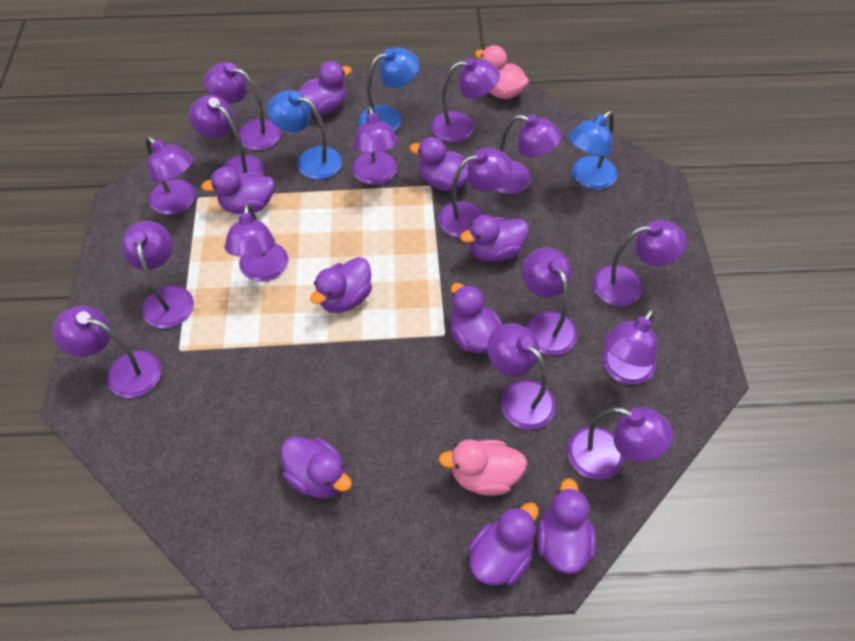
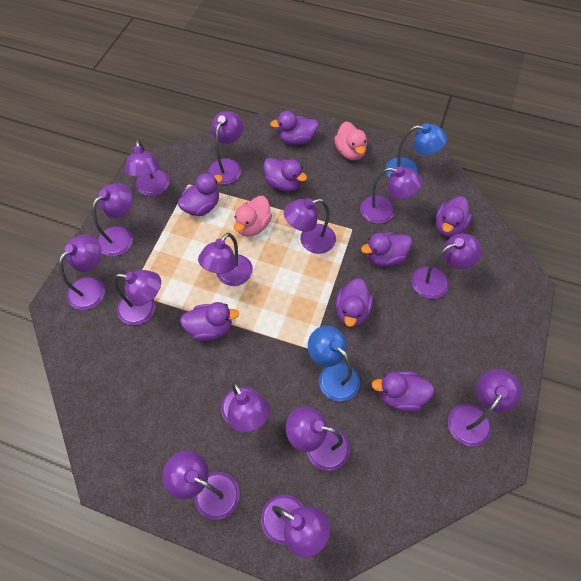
blue lamp: 3 -> 2
purple duck: 9 -> 8
purple lamp: 15 -> 14

